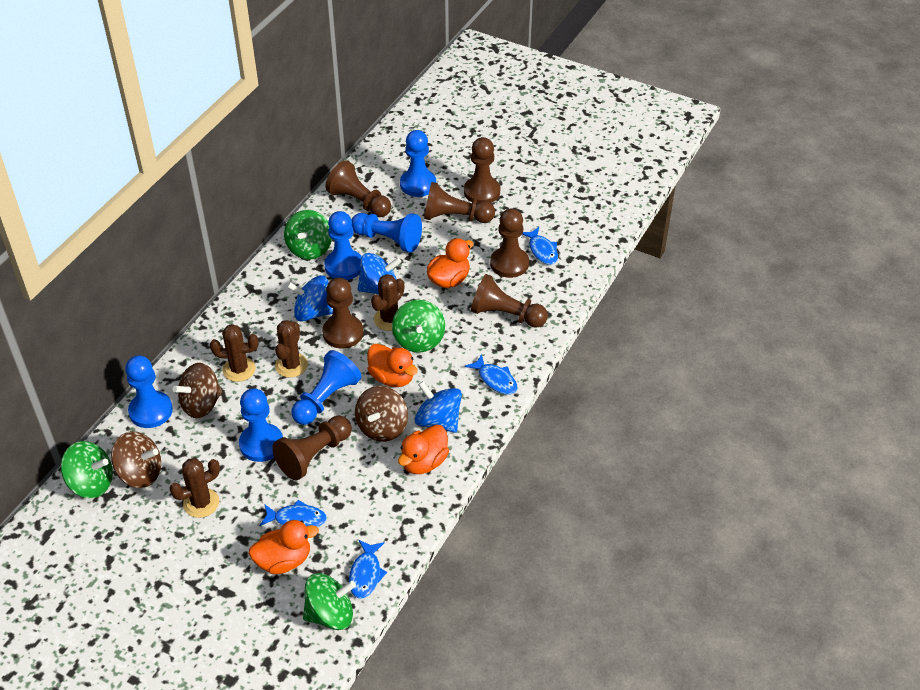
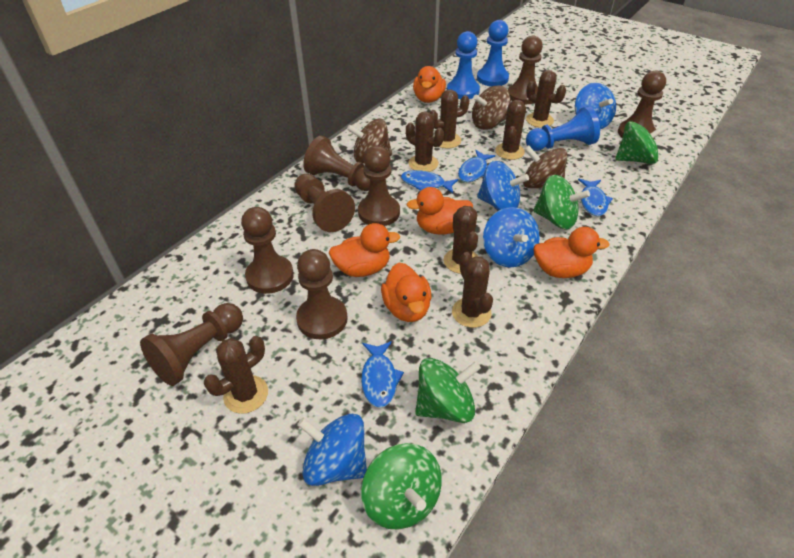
blue pawn: 6 -> 3
blue spinning top: 3 -> 4
brown cactus: 4 -> 7
brown pawn: 7 -> 8
orange duck: 4 -> 5

